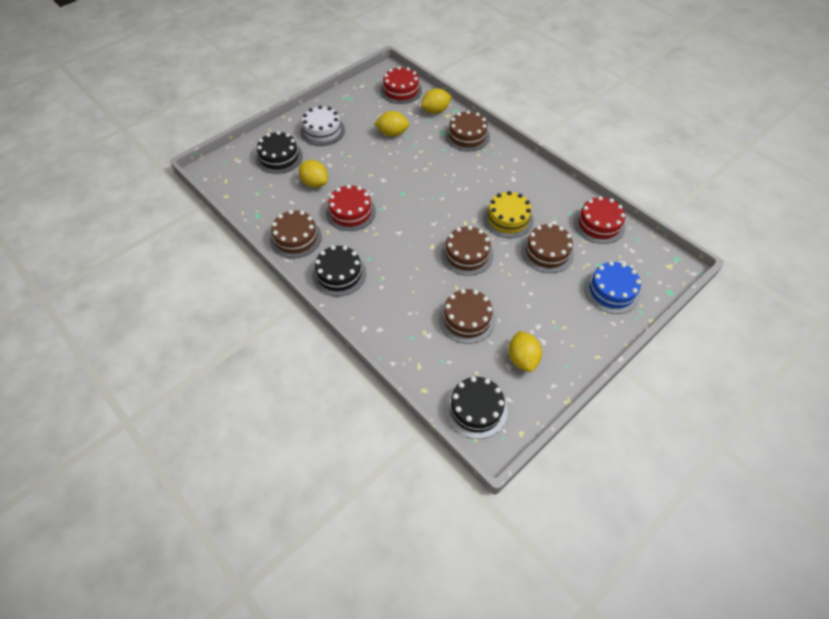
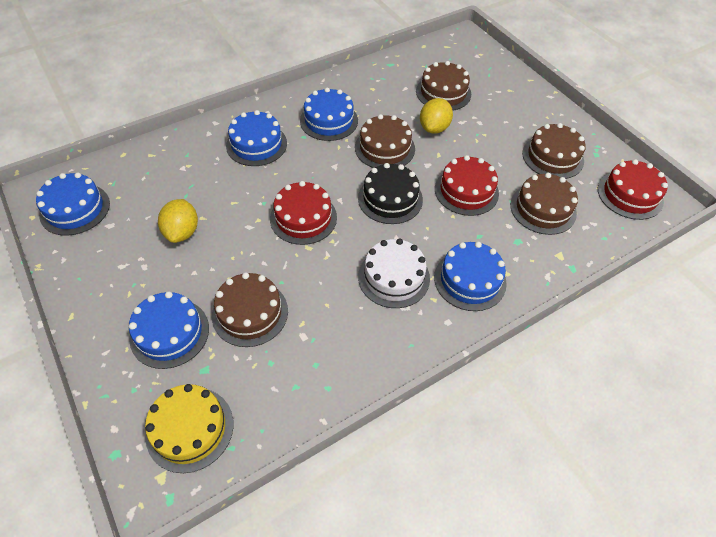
black cake: 3 -> 1
blue cake: 1 -> 5
yellow lemon: 4 -> 2

